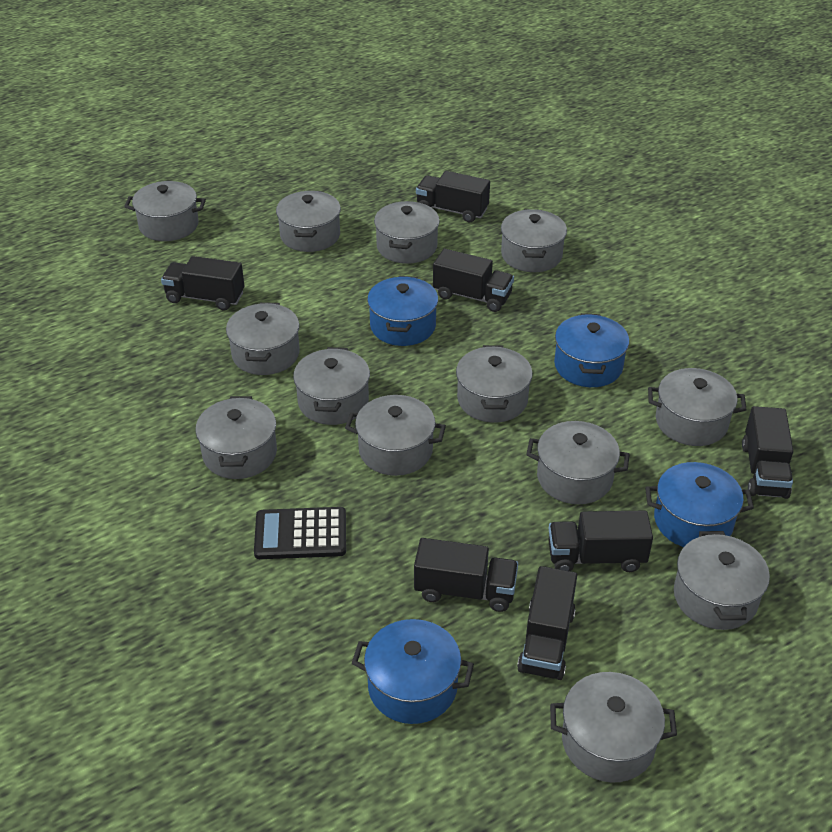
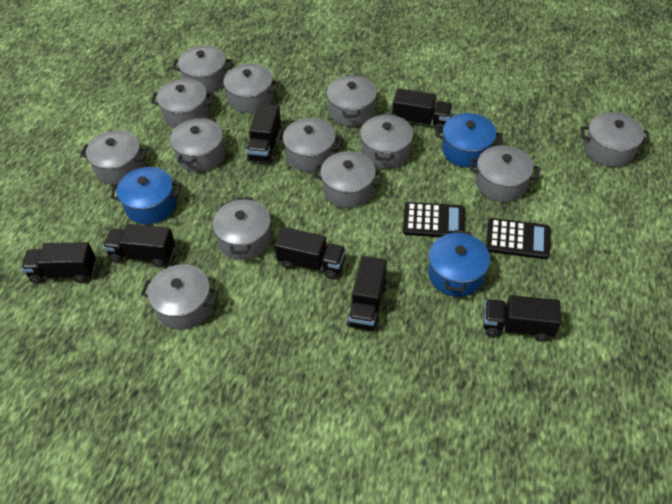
black calculator: 1 -> 2
blue pot: 4 -> 3

